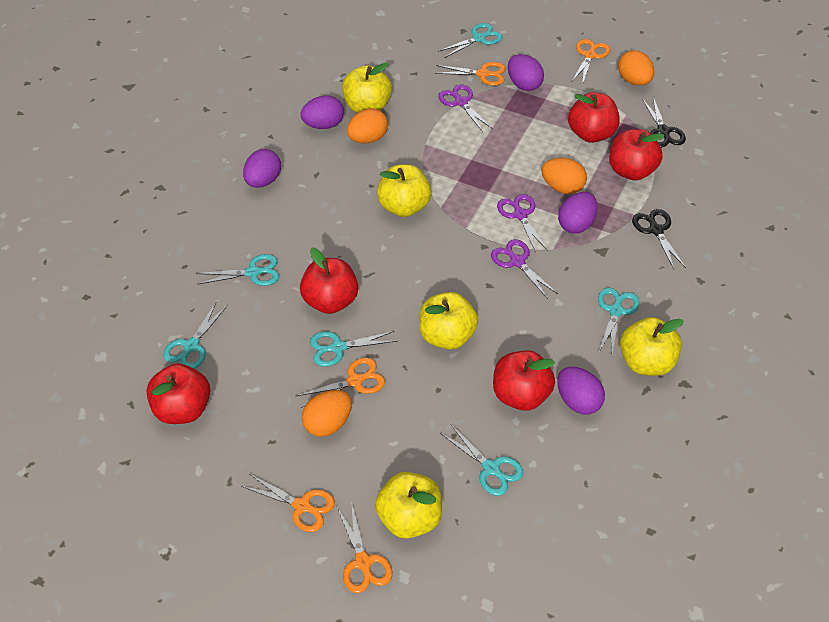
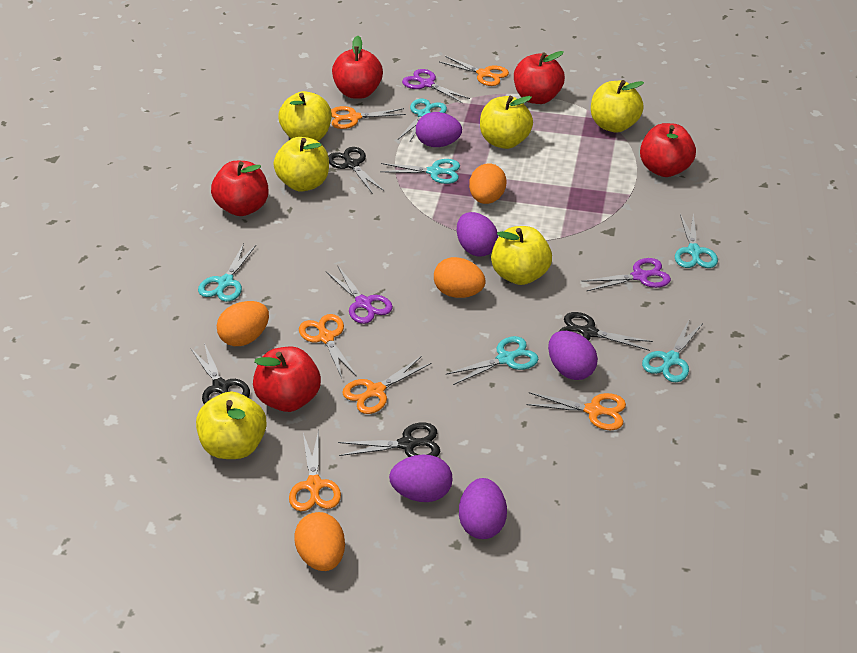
black scissors: 2 -> 4
orange scissors: 5 -> 6
yellow apple: 5 -> 6

